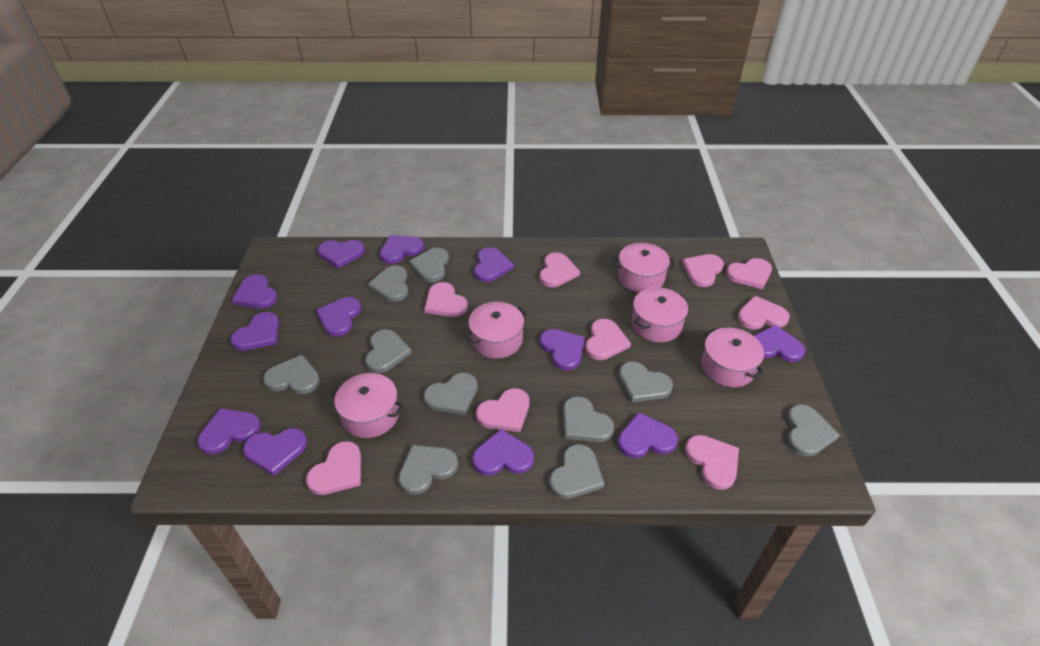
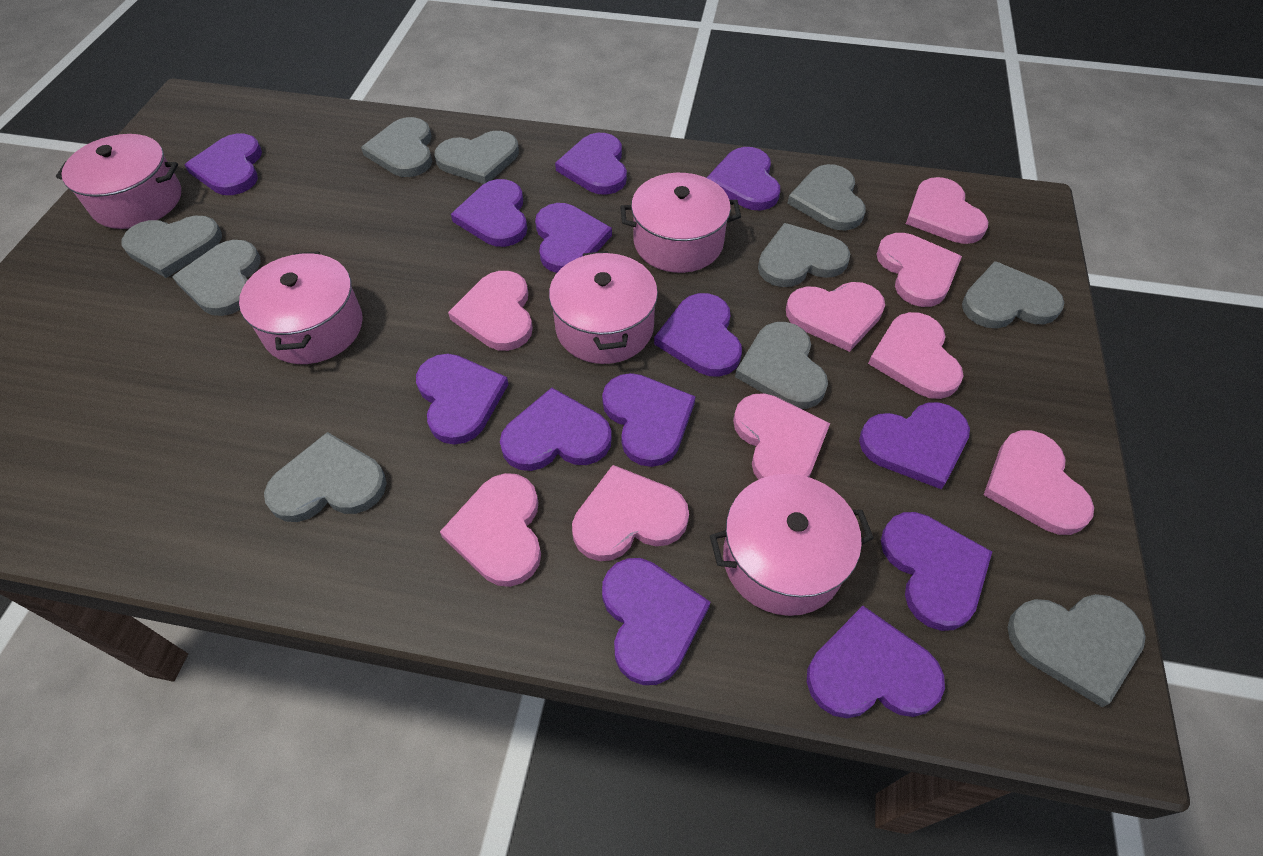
purple heart: 12 -> 13

